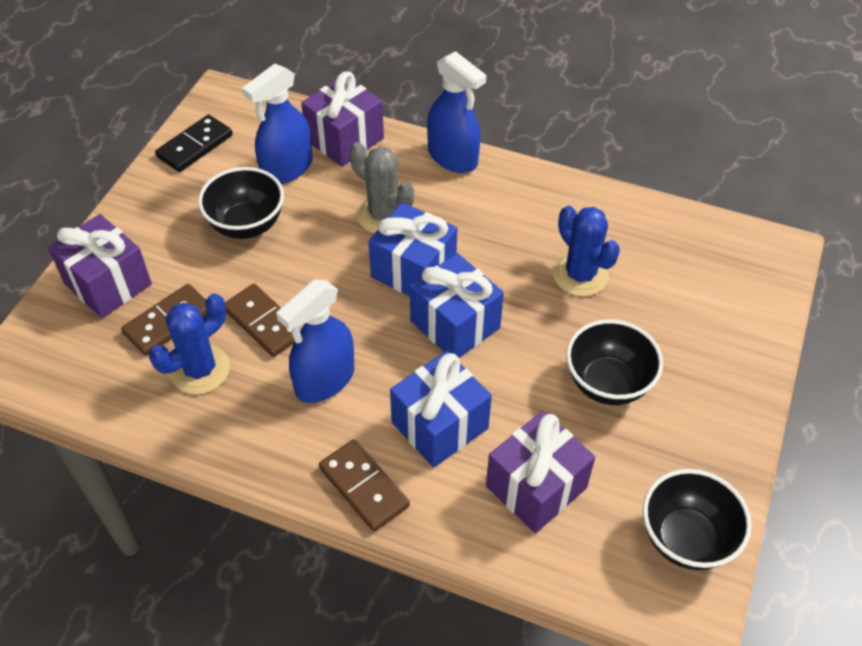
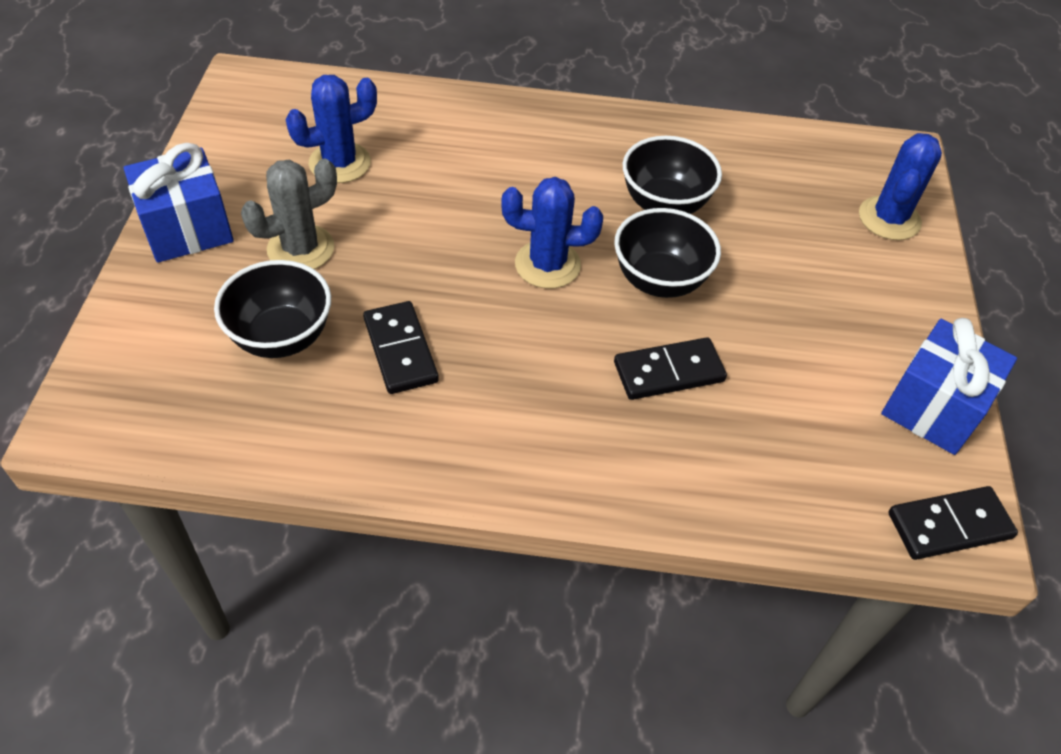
black domino: 1 -> 3
blue cactus: 2 -> 3
blue gift: 3 -> 2
blue spray bottle: 3 -> 0
brown domino: 3 -> 0
purple gift: 3 -> 0

